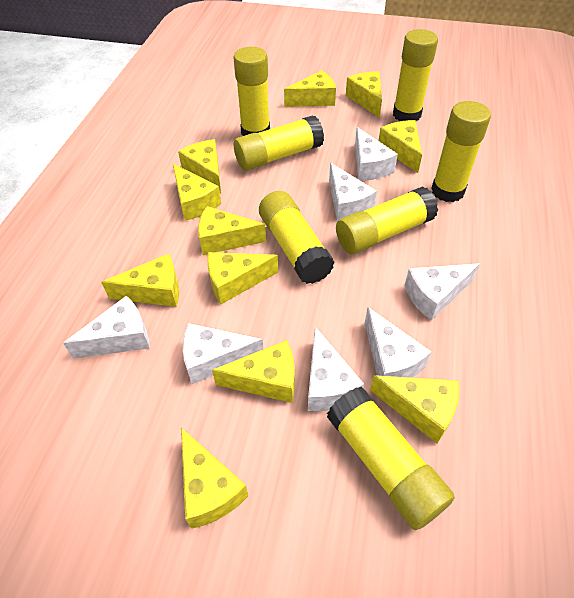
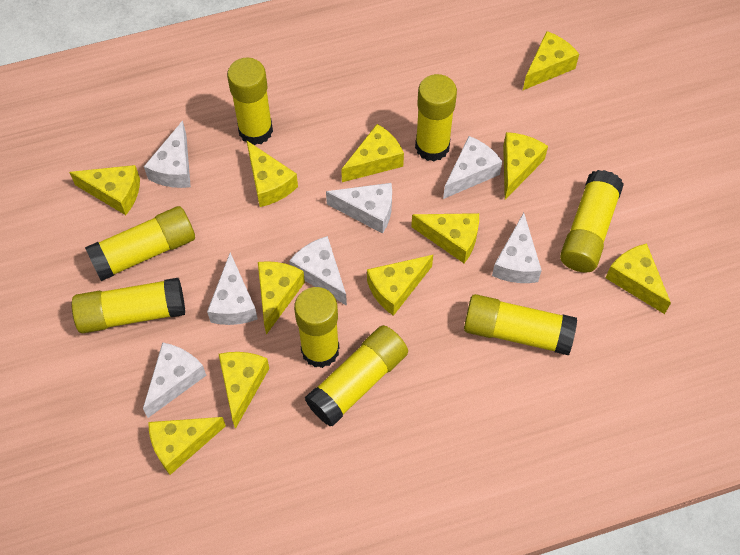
yellow glue stick: 7 -> 8

